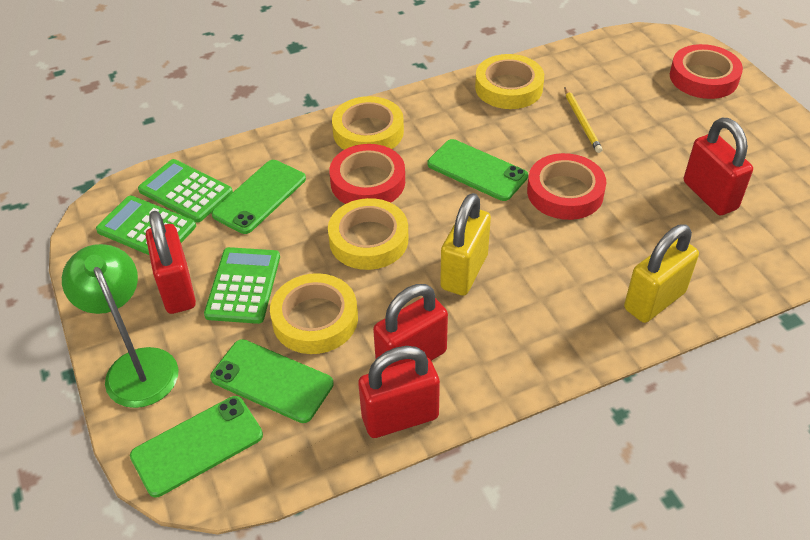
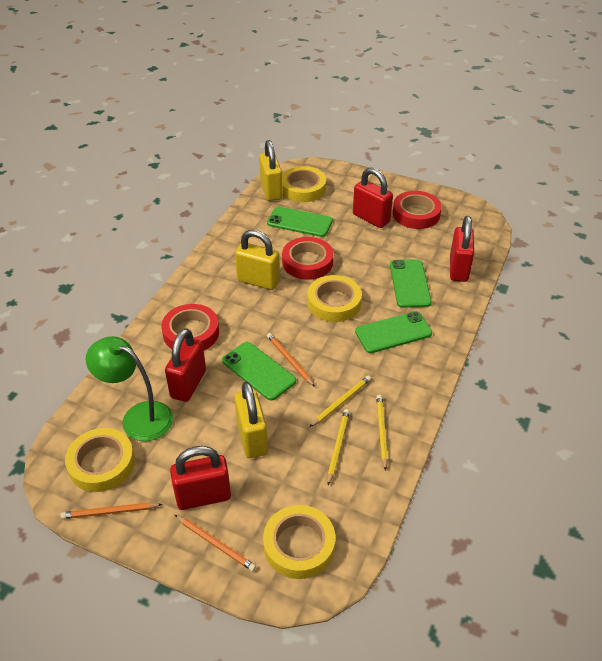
green calculator: 3 -> 0
orange pencil: 0 -> 3
yellow padlock: 2 -> 3
yellow pencil: 1 -> 3

